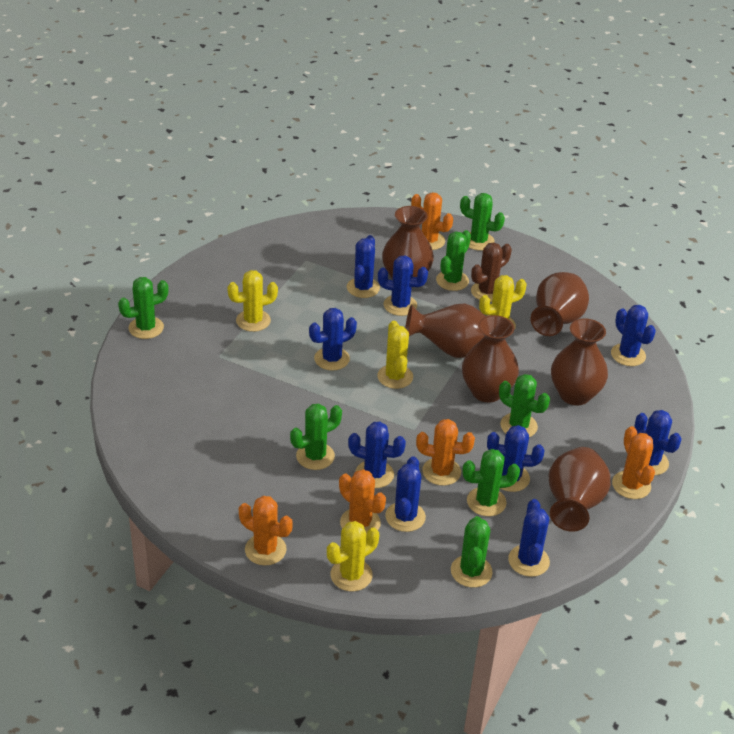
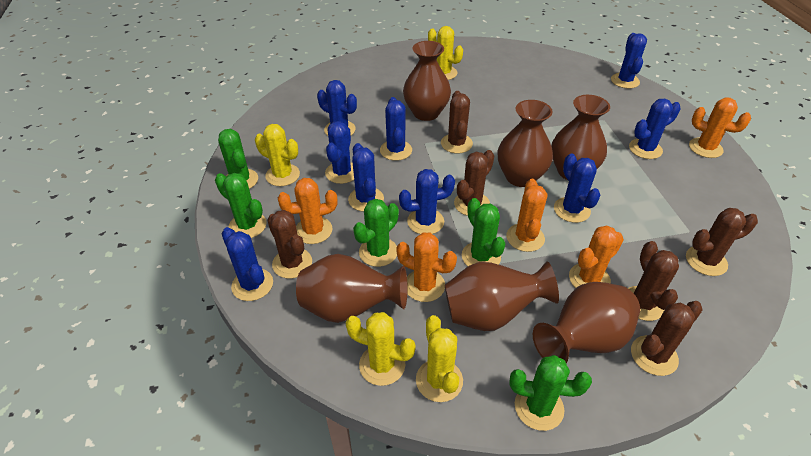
brown cactus: 1 -> 6
green cactus: 7 -> 5

